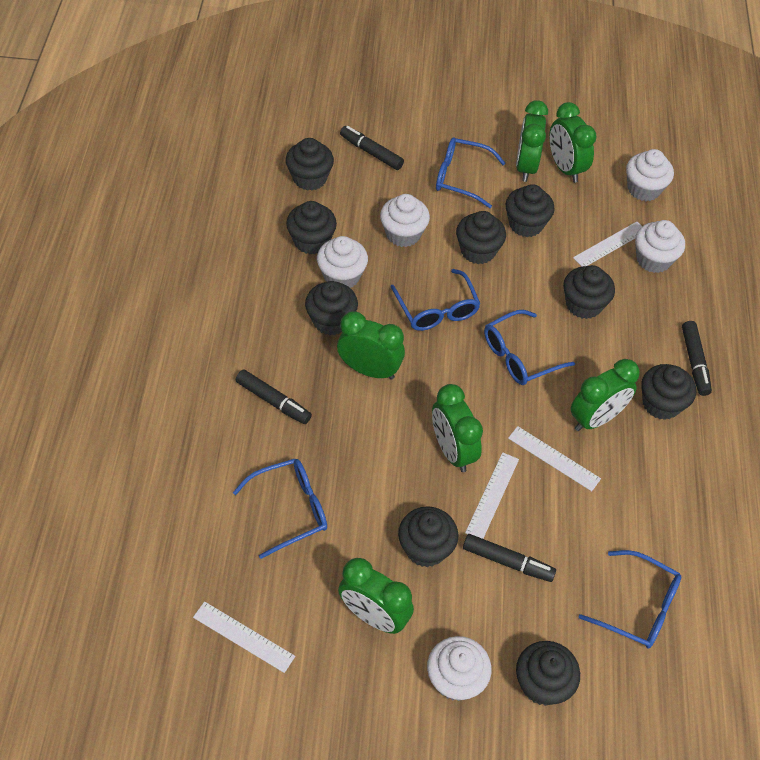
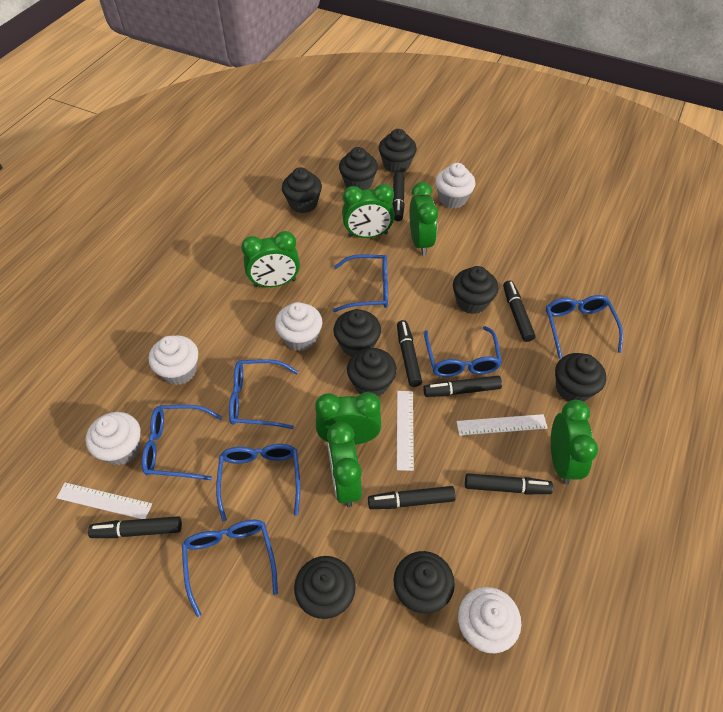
black marker: 4 -> 7
blue glasses: 5 -> 7
white ruler: 4 -> 3

